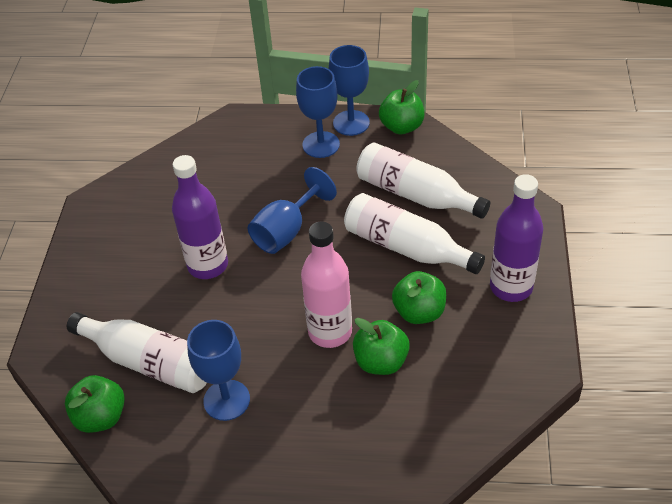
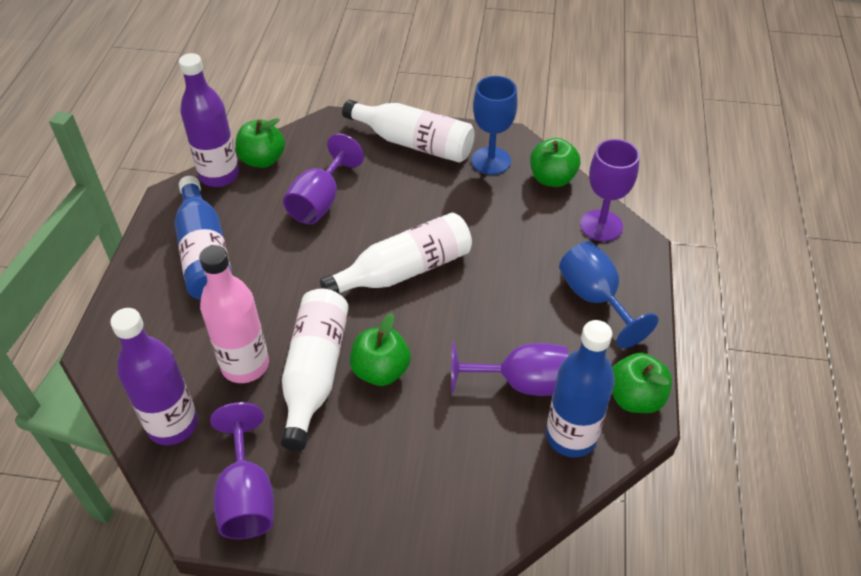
blue bottle: 0 -> 2
blue goblet: 4 -> 2
purple goblet: 0 -> 4

